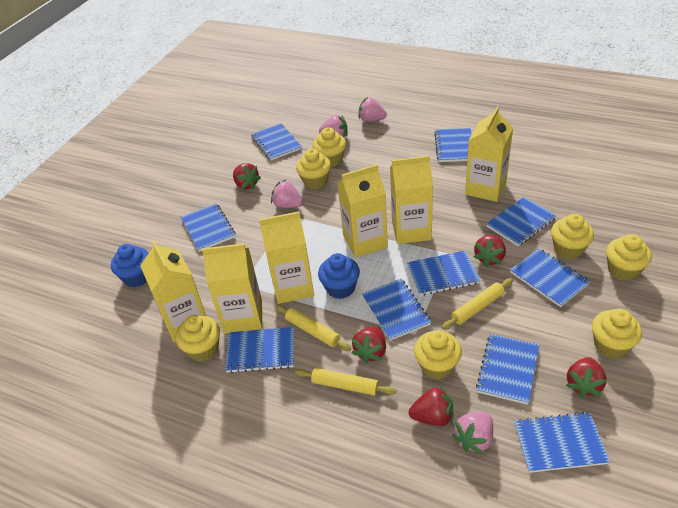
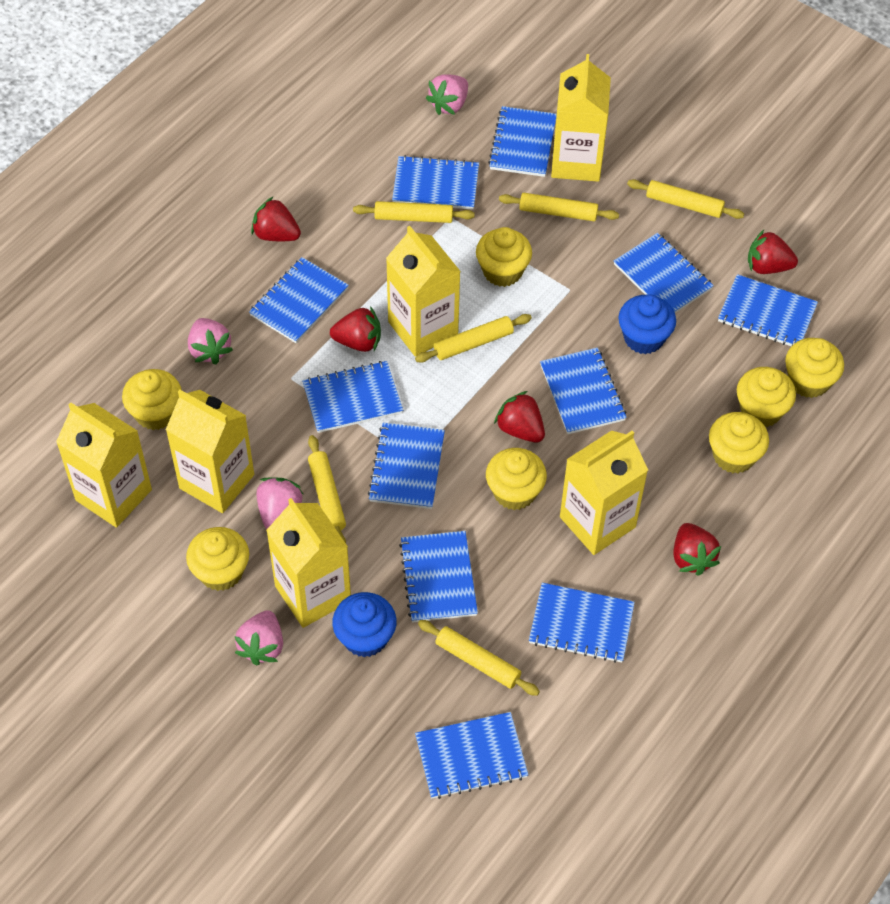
blue notebook: 10 -> 11
yellow rolling pin: 3 -> 6

